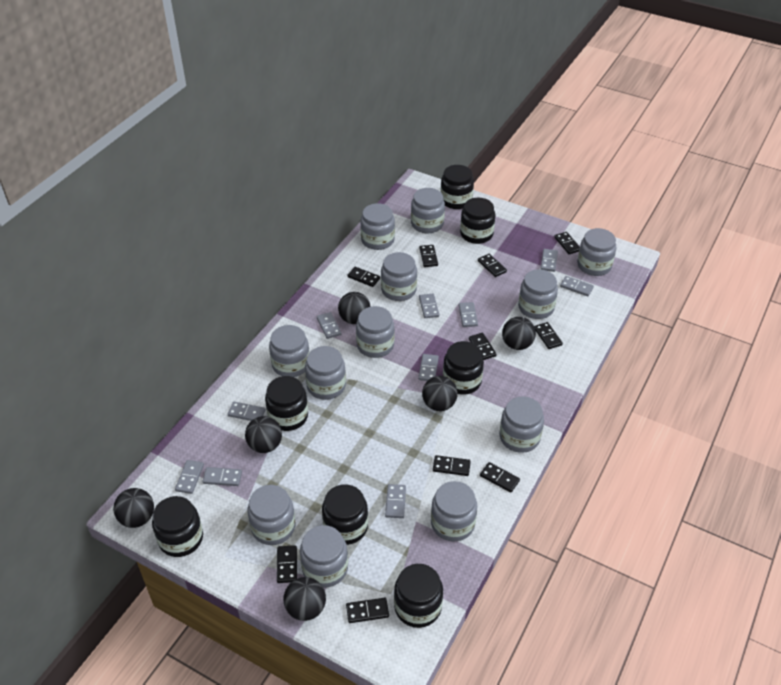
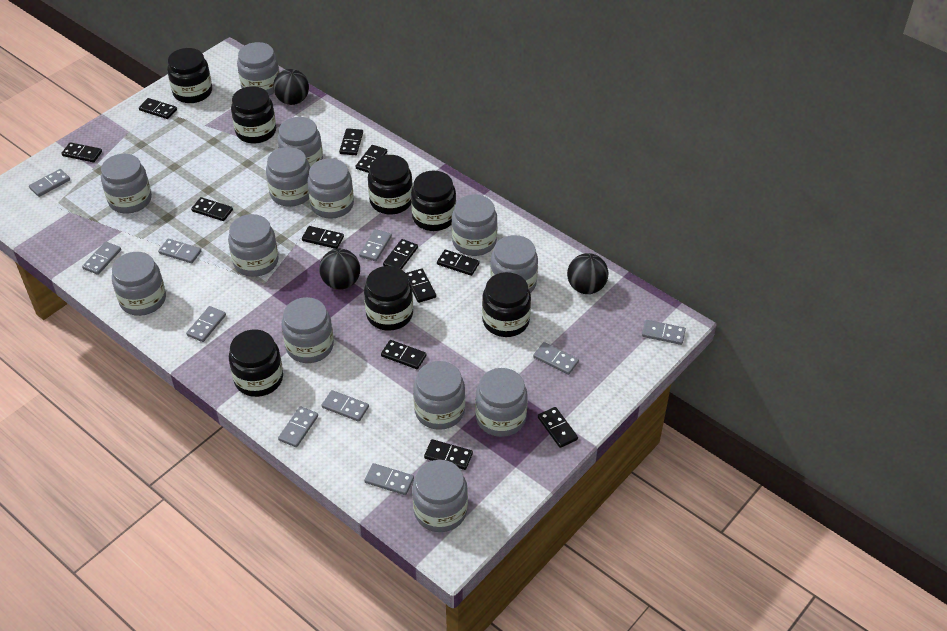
black ball: 6 -> 3
black domino: 10 -> 12
grey jar: 12 -> 13

